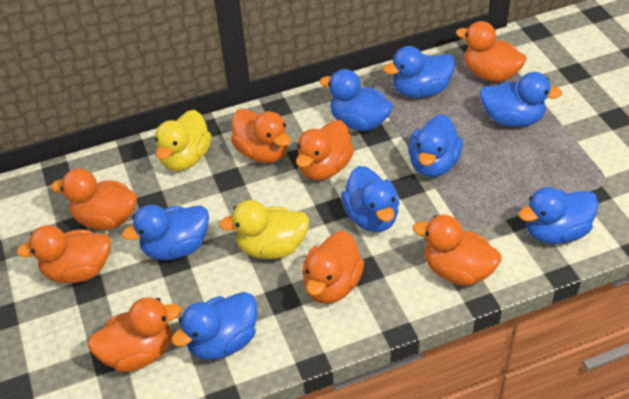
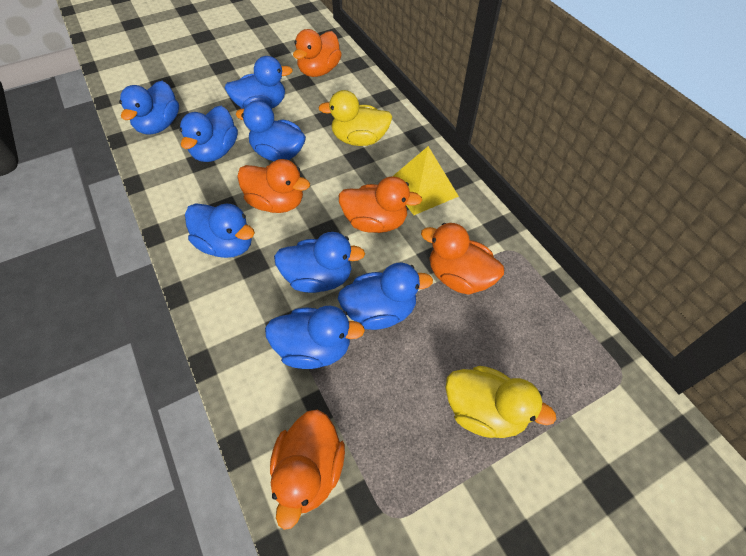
orange duck: 8 -> 5
yellow pyramid: 0 -> 1

